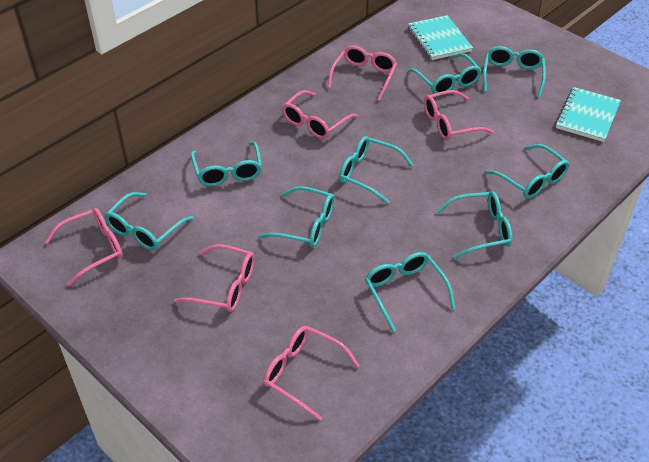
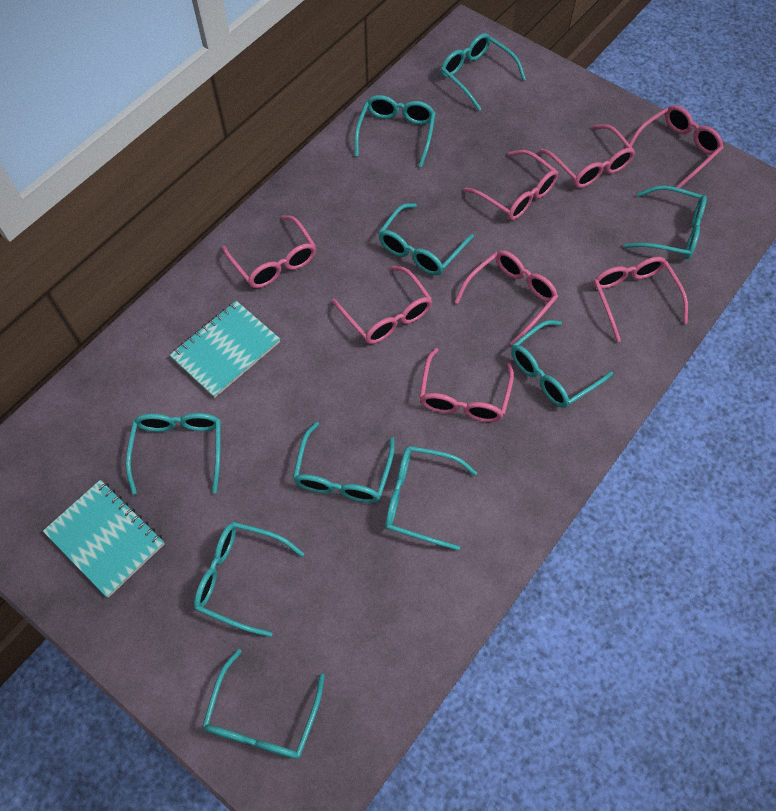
pink glasses: 6 -> 8
turquoise glasses: 9 -> 10

